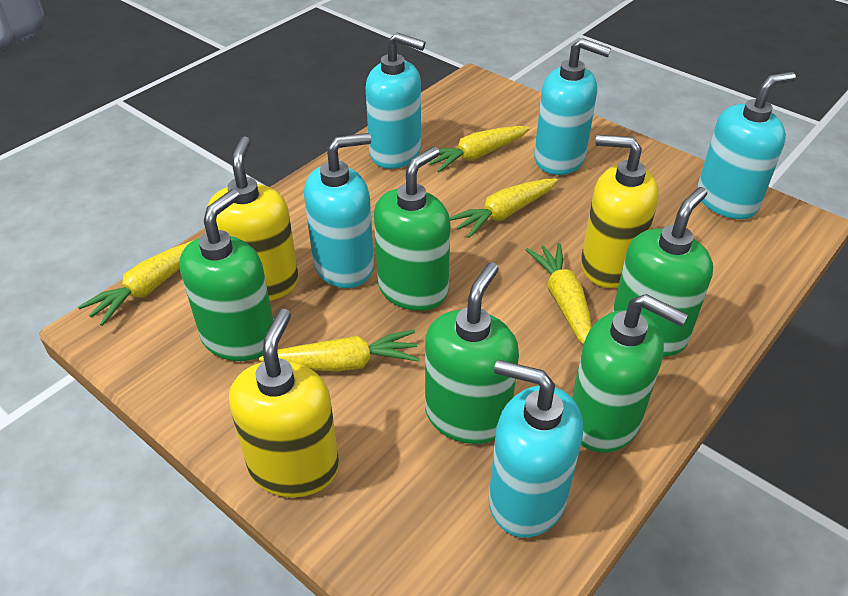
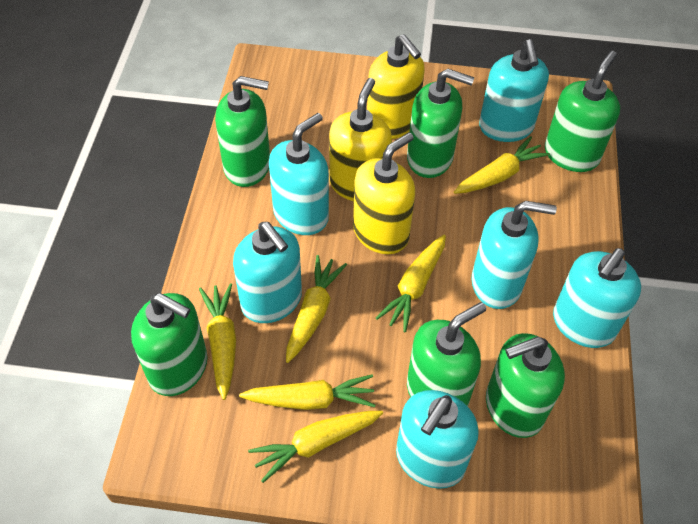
green soap dispenser: 5 -> 6
turquoise soap dispenser: 5 -> 6
yellow carrot: 5 -> 6

